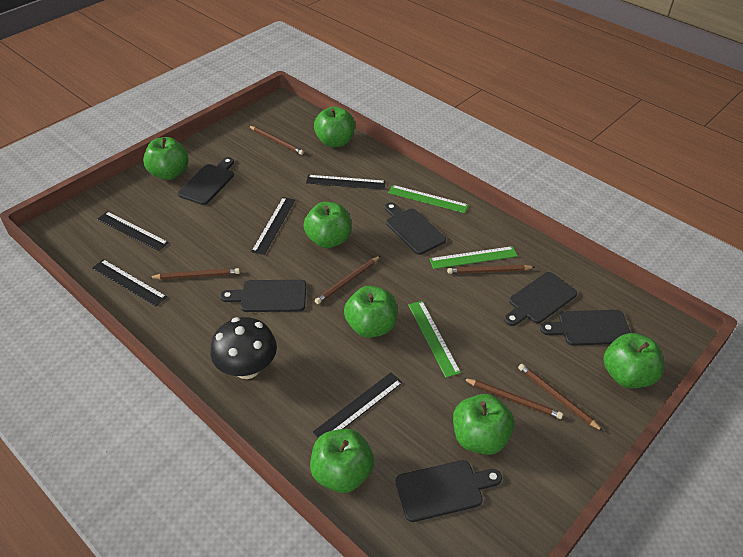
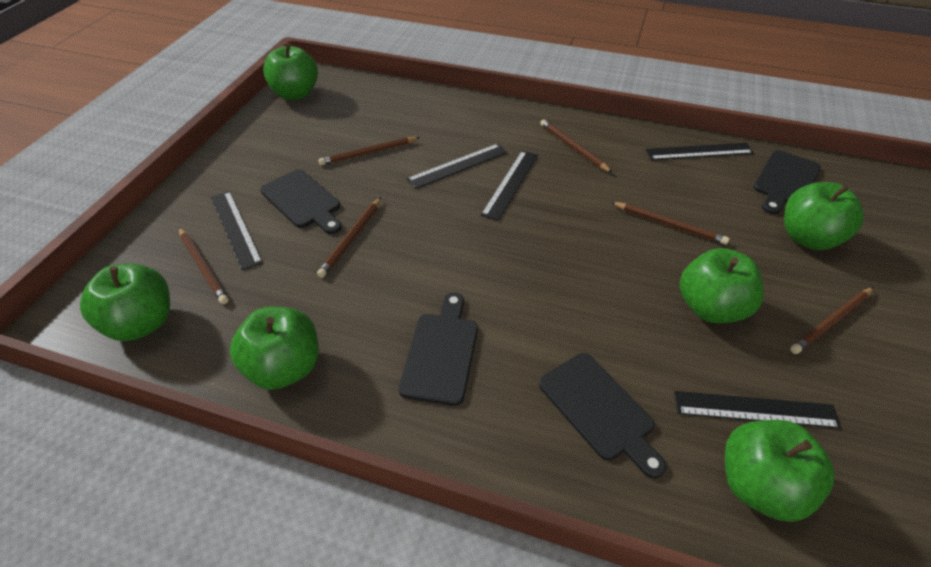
black cutting board: 6 -> 4
black mushroom: 1 -> 0
green apple: 7 -> 6
green ruler: 3 -> 0

